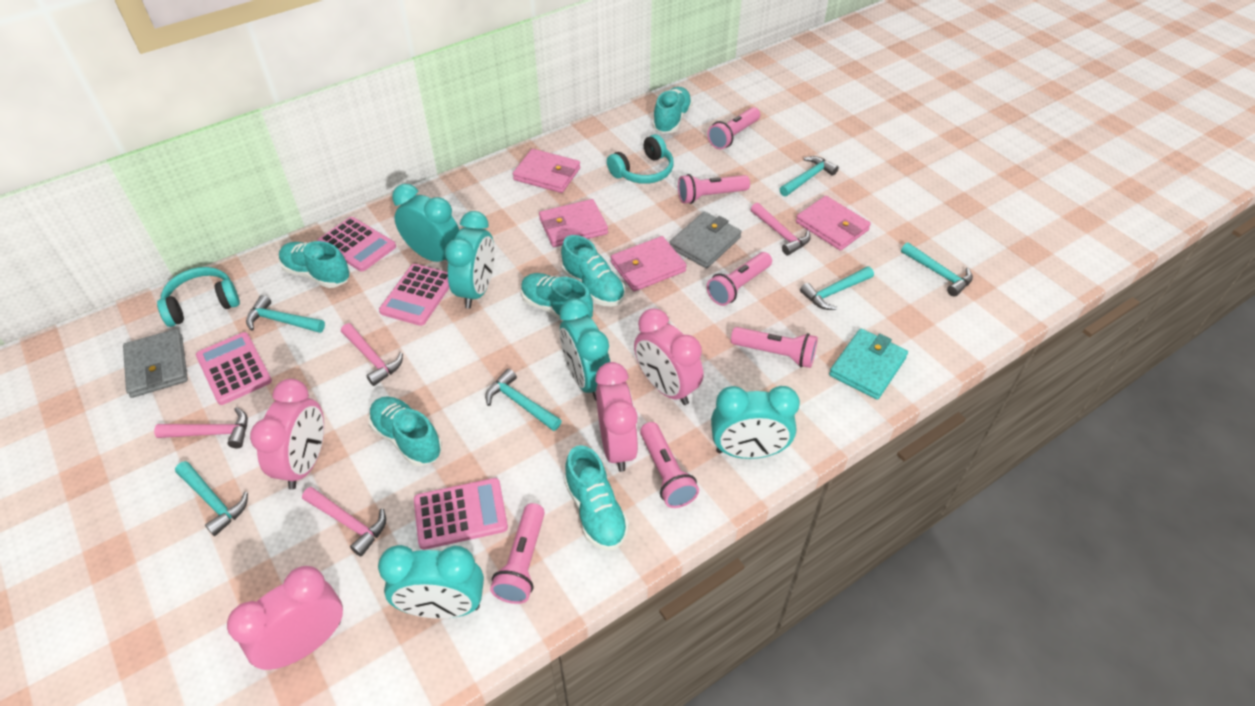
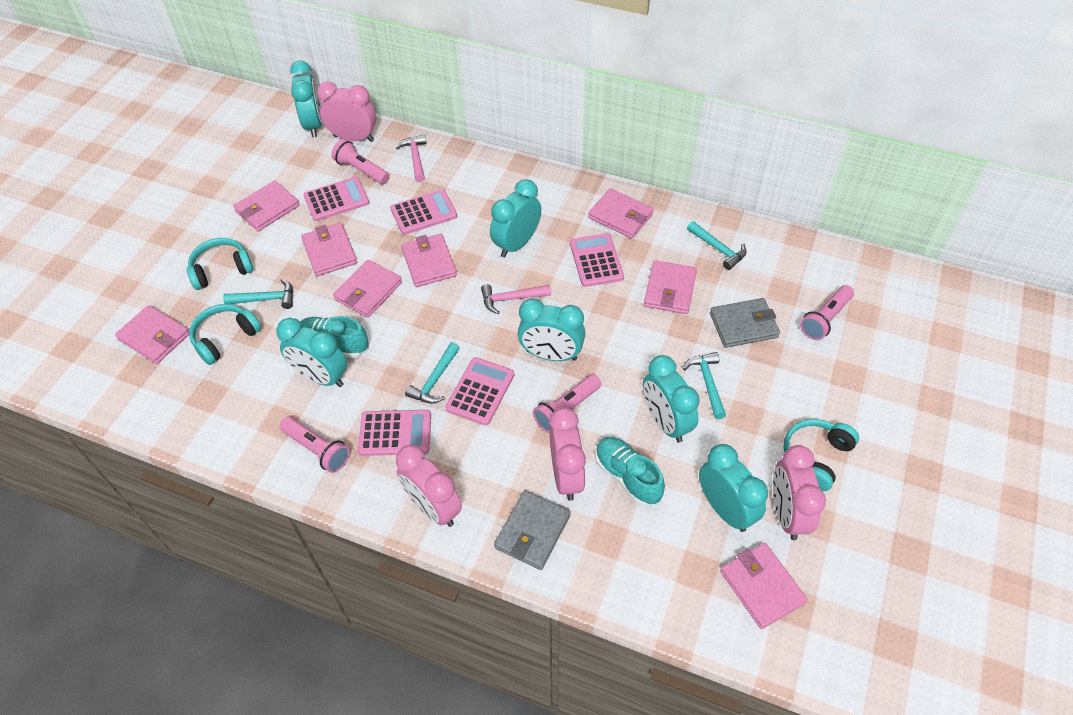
pink calculator: 4 -> 5
pink flashlight: 6 -> 4
pink hammer: 4 -> 2
pink wallet: 4 -> 8
turquoise clock: 5 -> 6
turquoise hammer: 6 -> 4
turquoise headphones: 2 -> 3
turquoise shoe: 6 -> 2
turquoise wallet: 1 -> 0

